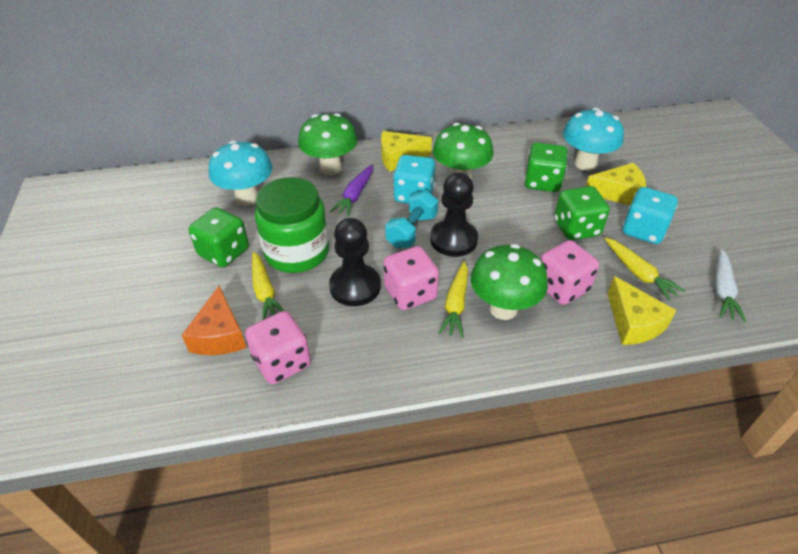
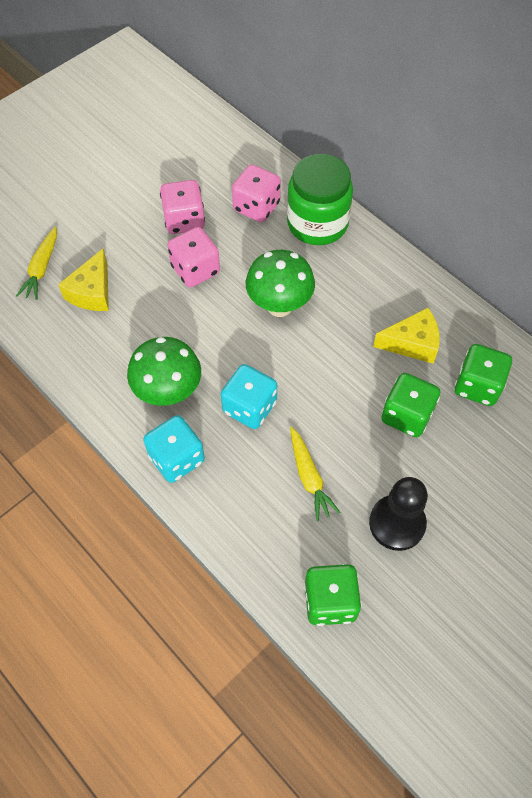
black pawn: 2 -> 1
green mushroom: 3 -> 2
orange cheese: 1 -> 0
purple carrot: 1 -> 0
turquoise dumbbell: 1 -> 0
turquoise mushroom: 2 -> 0
white carrot: 1 -> 0
yellow carrot: 3 -> 2
yellow cheese: 3 -> 2

